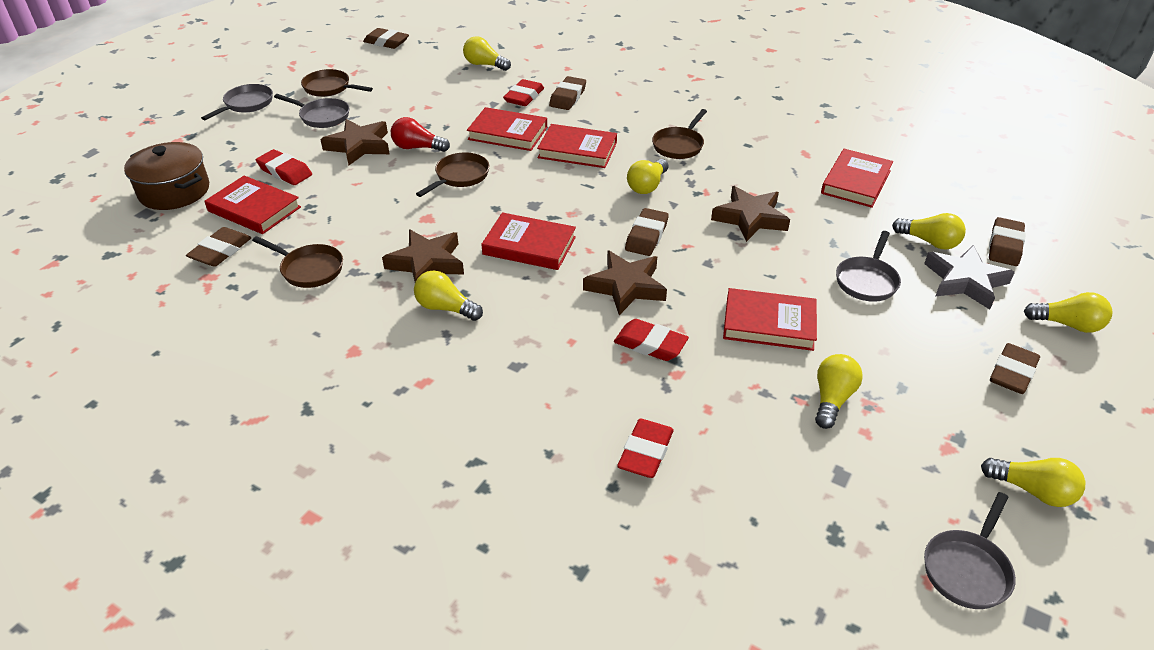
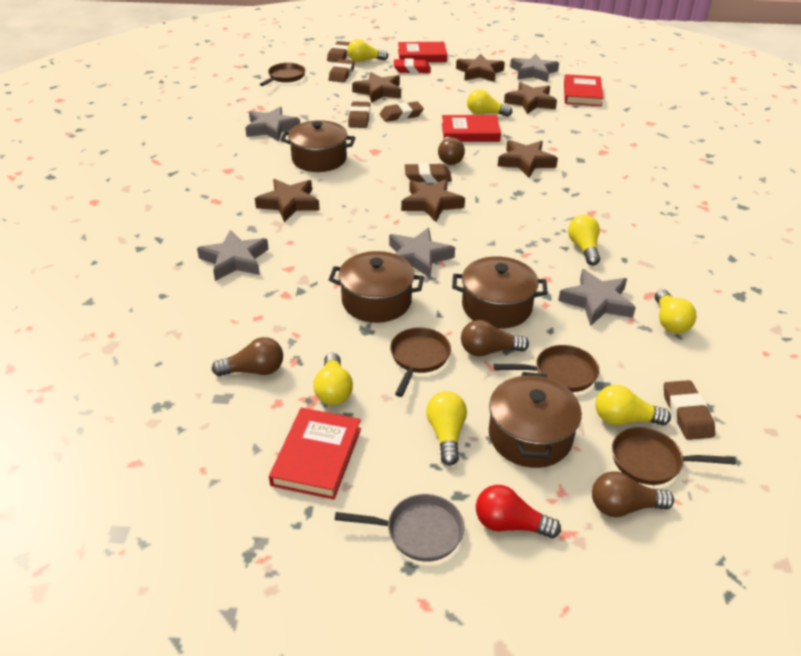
brown light bulb: 0 -> 4
brown pot: 1 -> 4
brown star: 4 -> 6
grey pan: 4 -> 1
grey star: 1 -> 5
red book: 6 -> 4
red eraser: 4 -> 1

